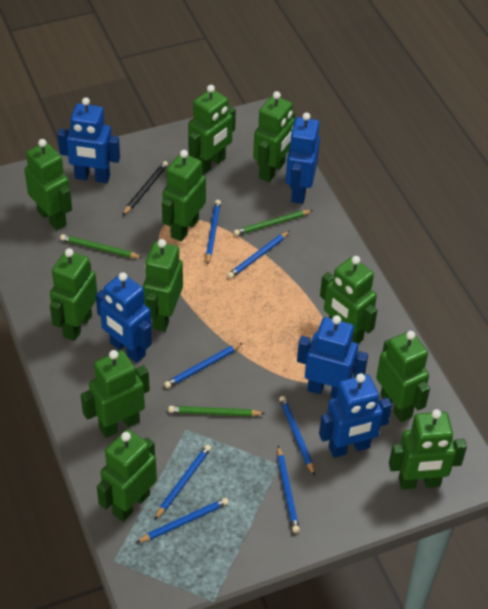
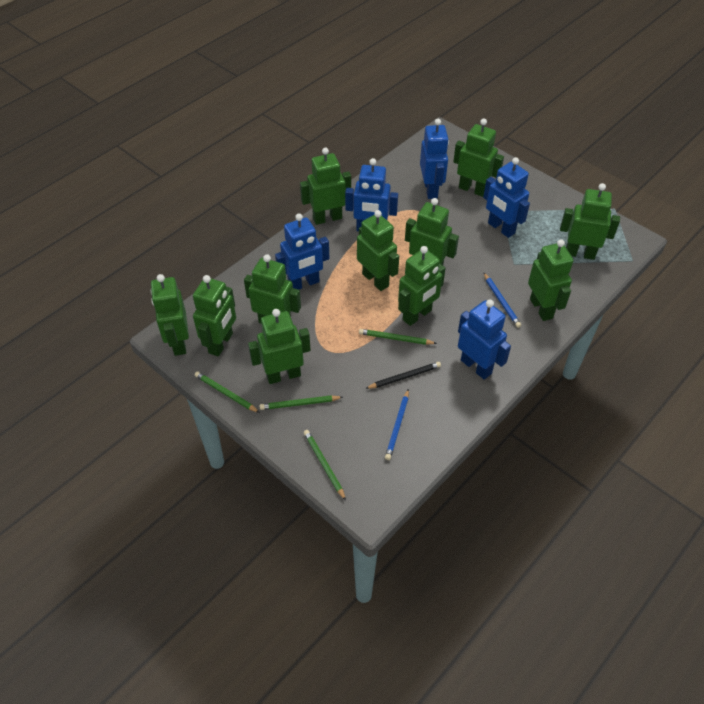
blue pencil: 7 -> 2
green pencil: 3 -> 4

